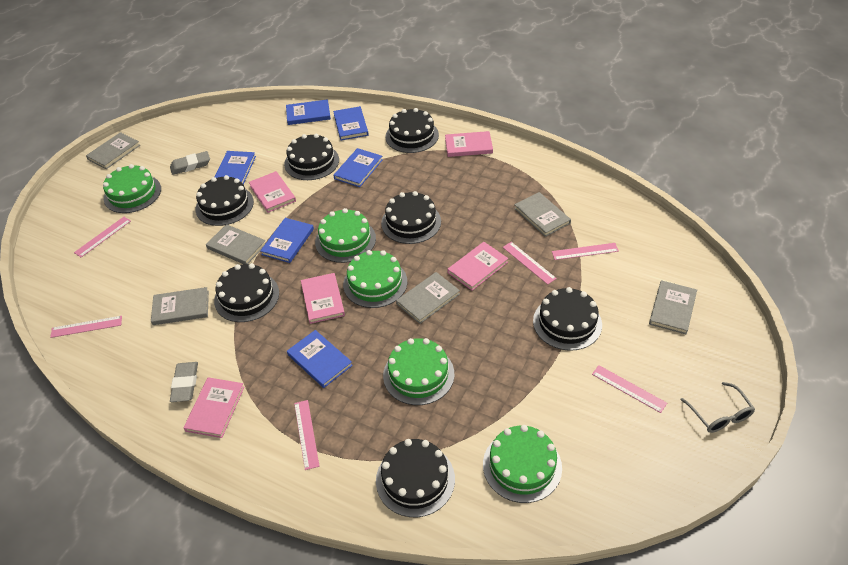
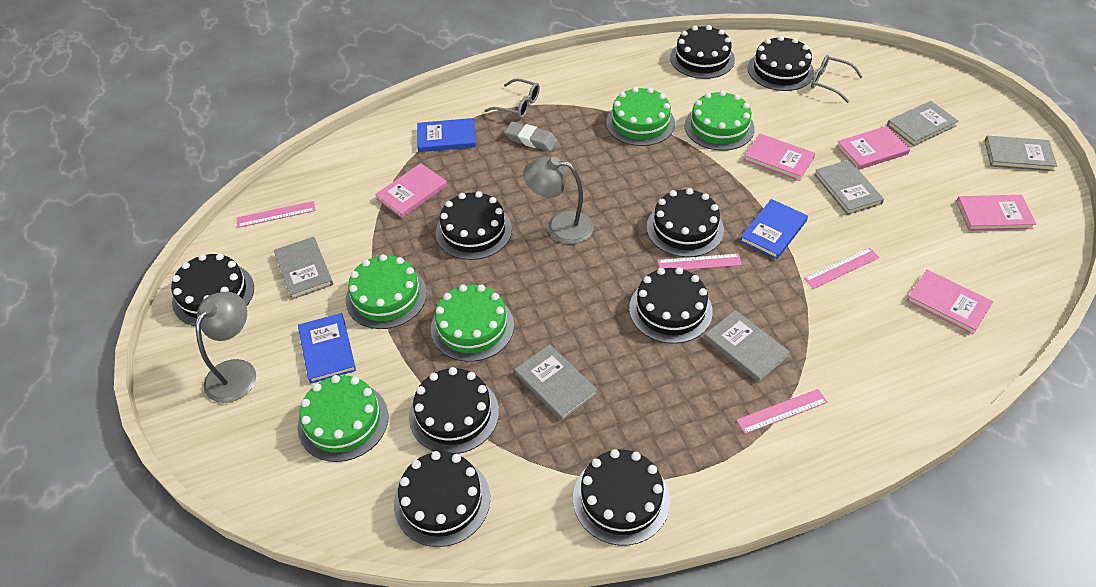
black cake: 7 -> 9
blue book: 6 -> 3
grey eraser: 2 -> 1
grey glasses: 1 -> 2
grey lamp: 0 -> 2
pink ruler: 6 -> 4

